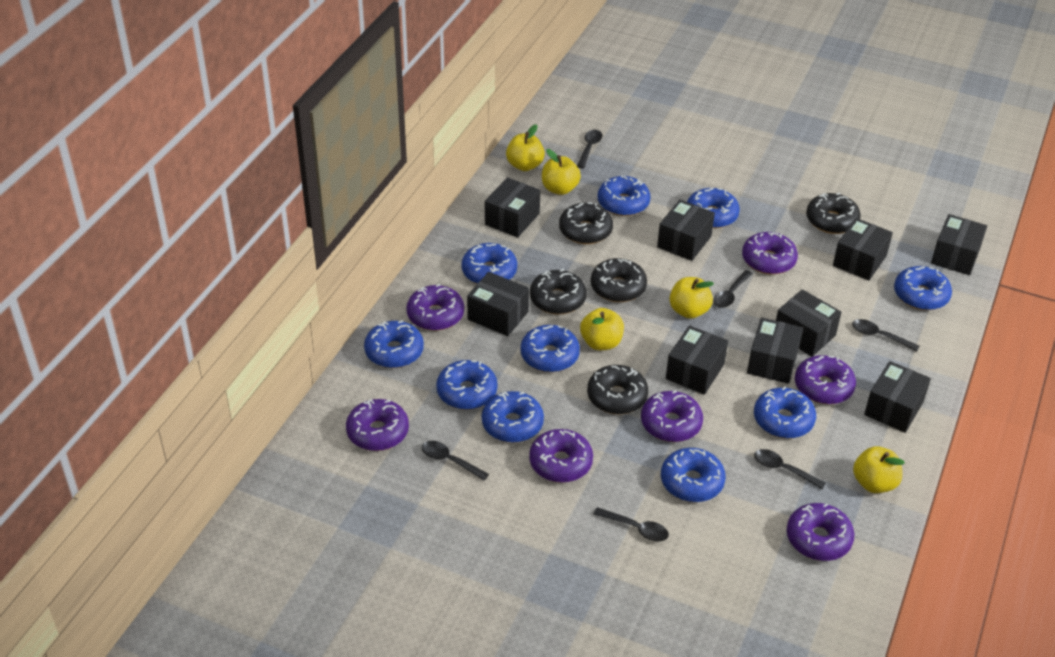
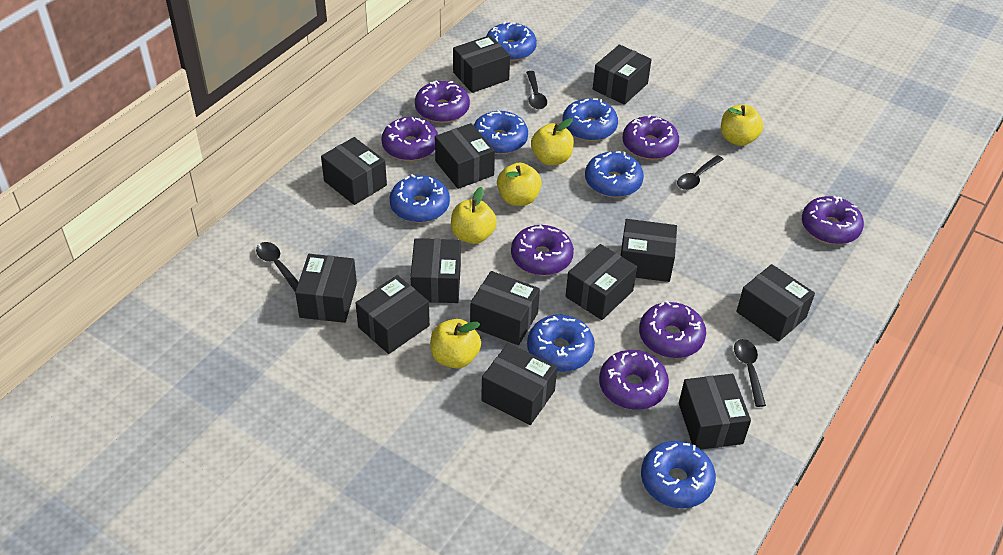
black box: 9 -> 13
black donut: 5 -> 0
black spoon: 6 -> 4
blue donut: 10 -> 7

